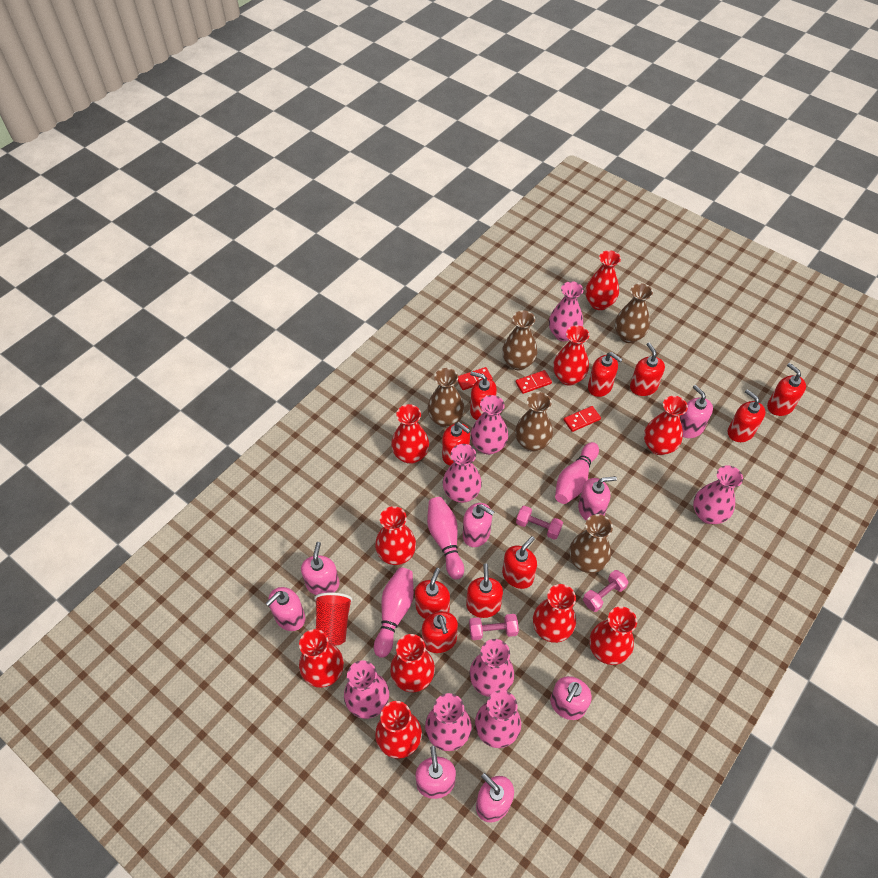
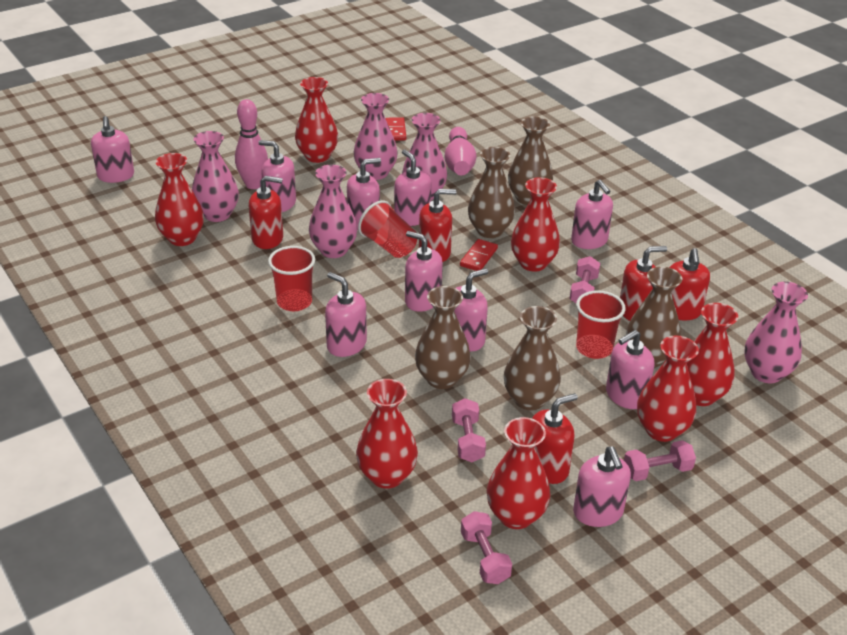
pink bowling pin: 3 -> 2
pink dumbbell: 3 -> 4
pink soap dispenser: 8 -> 10
pink vase: 8 -> 5
red cup: 1 -> 3
red domino: 3 -> 2
red soap dispenser: 10 -> 5
red vase: 10 -> 7

